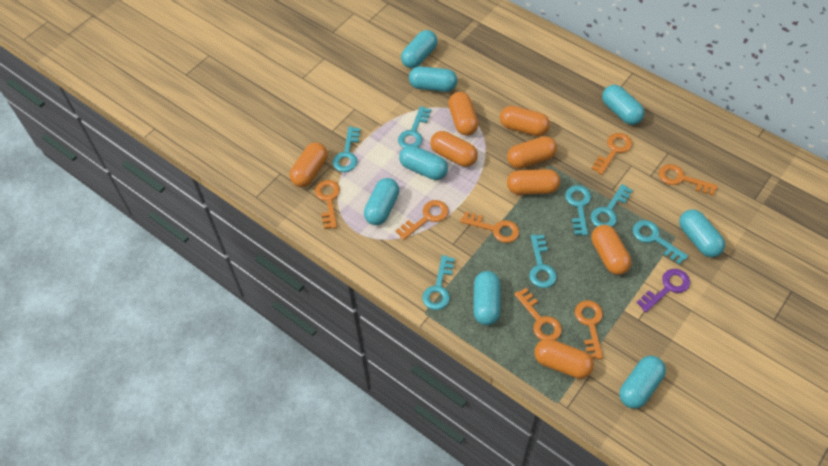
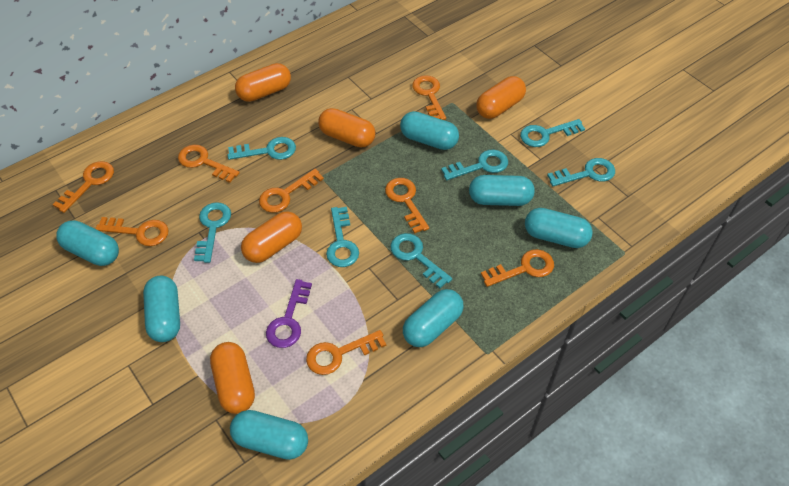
orange capsule: 8 -> 5
orange key: 7 -> 8
turquoise capsule: 8 -> 7

